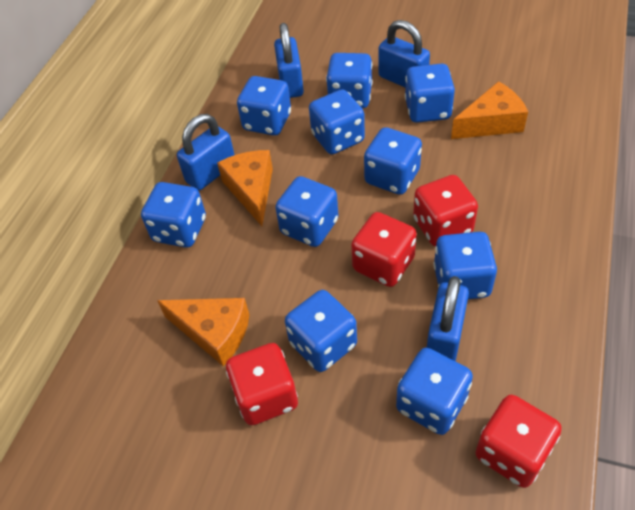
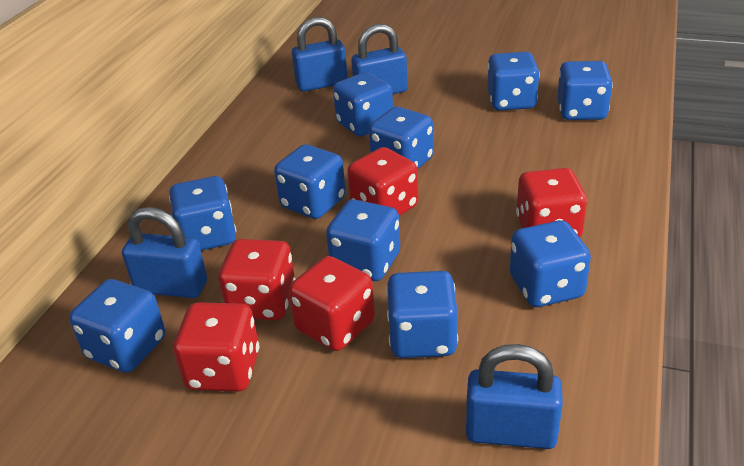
orange cheese: 3 -> 0
red dice: 4 -> 5

